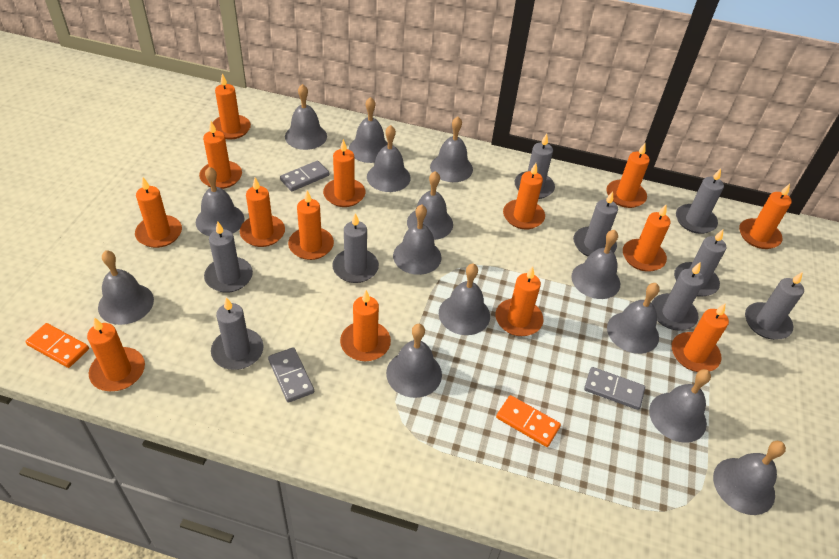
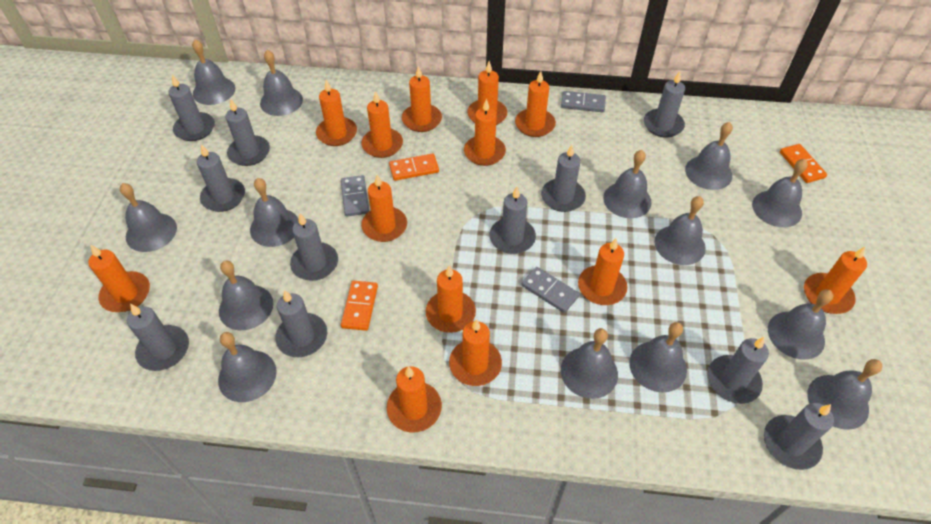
grey candle: 9 -> 11
orange candle: 14 -> 13
orange domino: 2 -> 3

